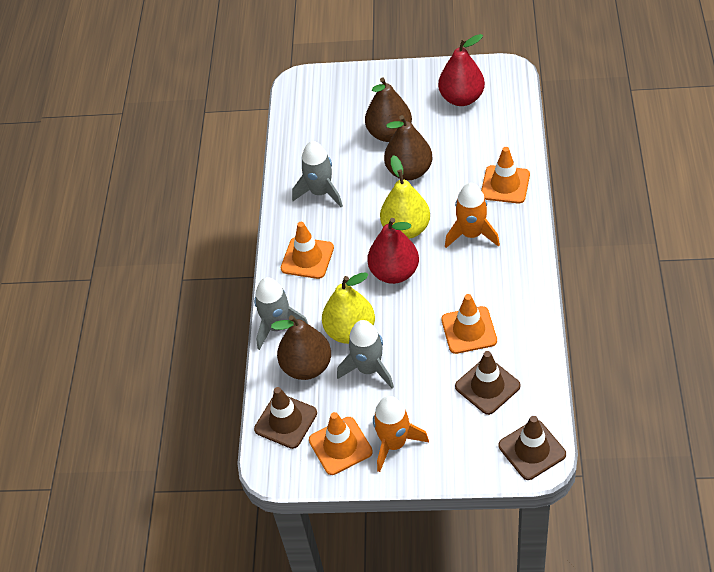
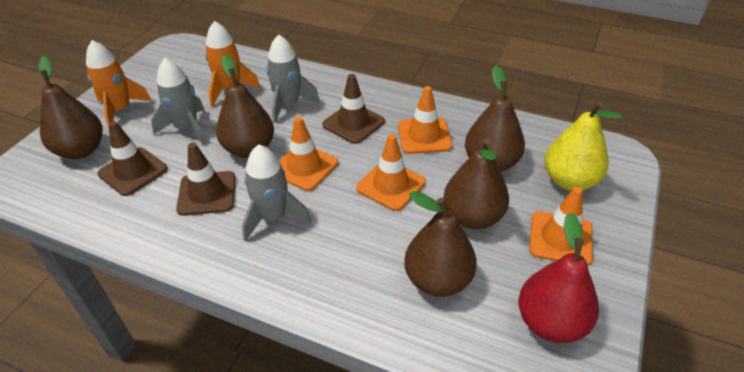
brown pear: 3 -> 5
red pear: 2 -> 1
yellow pear: 2 -> 1

